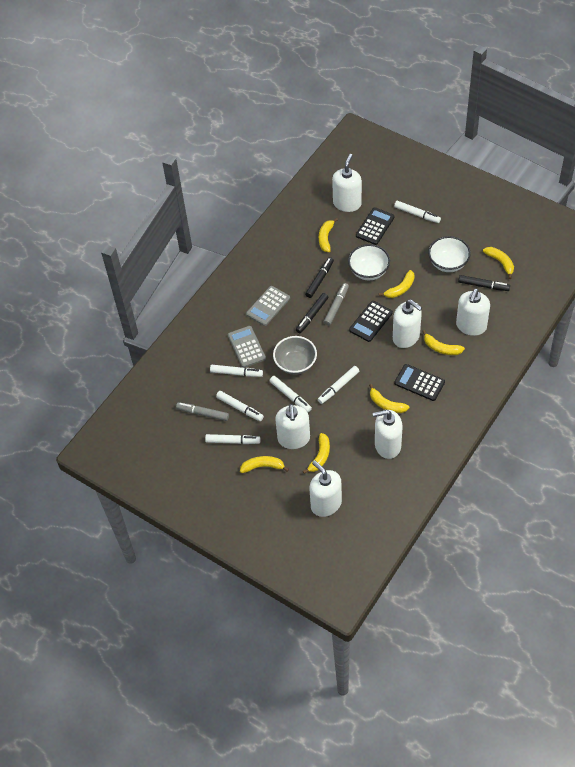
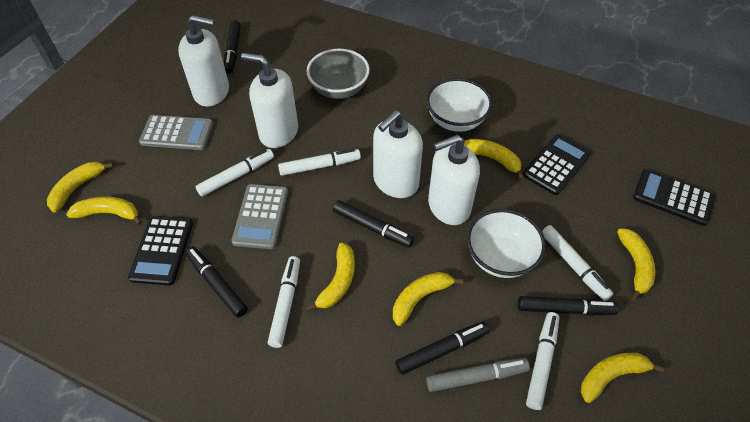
black marker: 3 -> 5
grey marker: 2 -> 1
white marker: 6 -> 5
white soap dispenser: 6 -> 4

